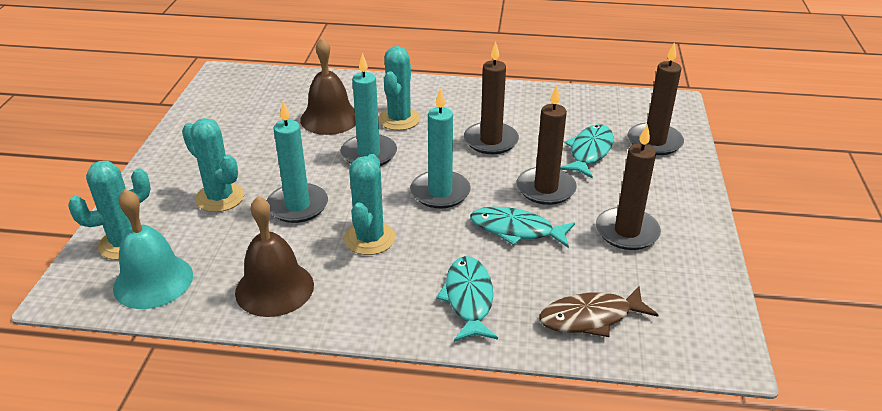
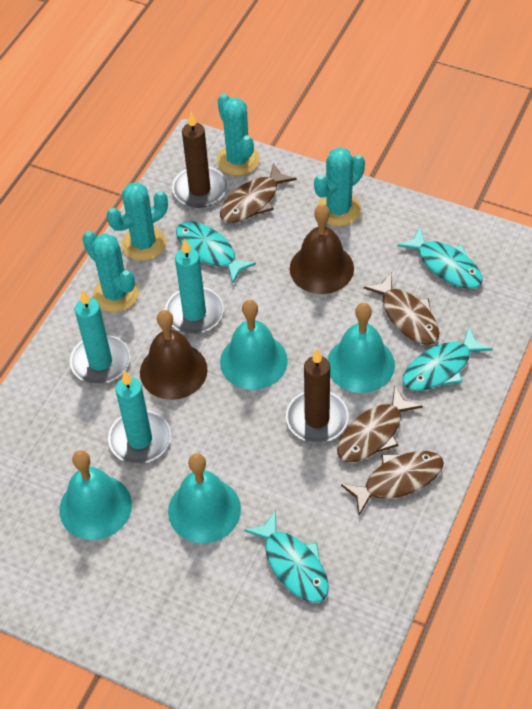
brown candle: 4 -> 2
brown fish: 1 -> 4
turquoise bell: 1 -> 4
turquoise fish: 3 -> 4

